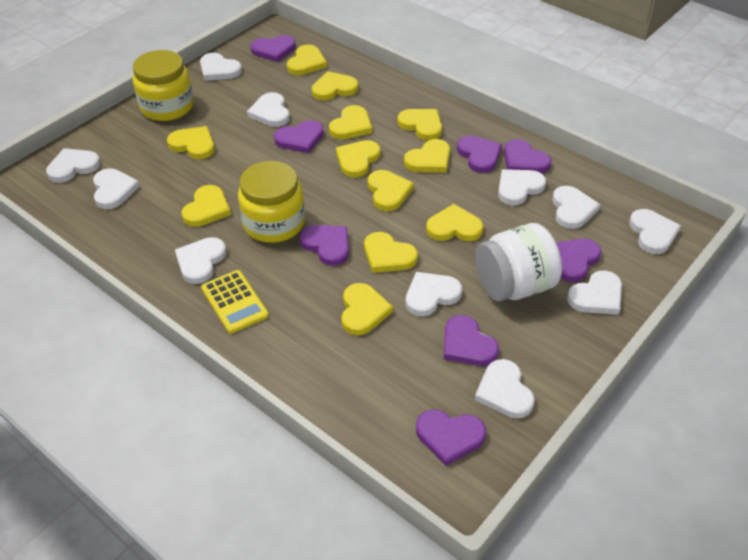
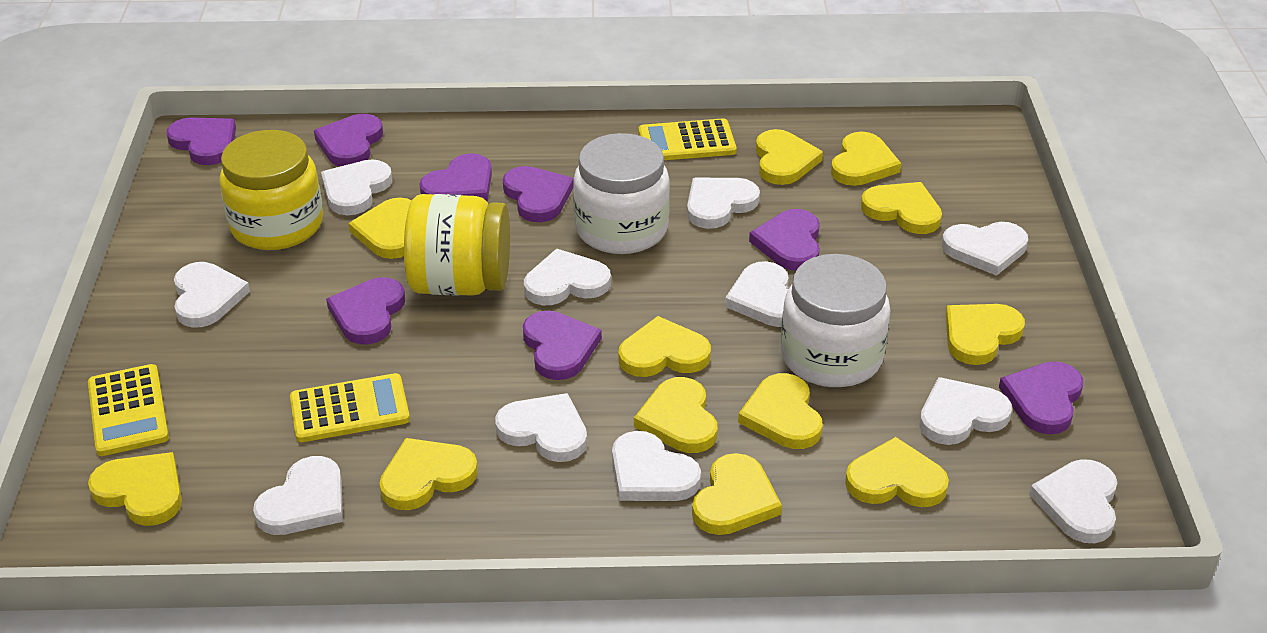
white jar: 1 -> 2
yellow calculator: 1 -> 3

